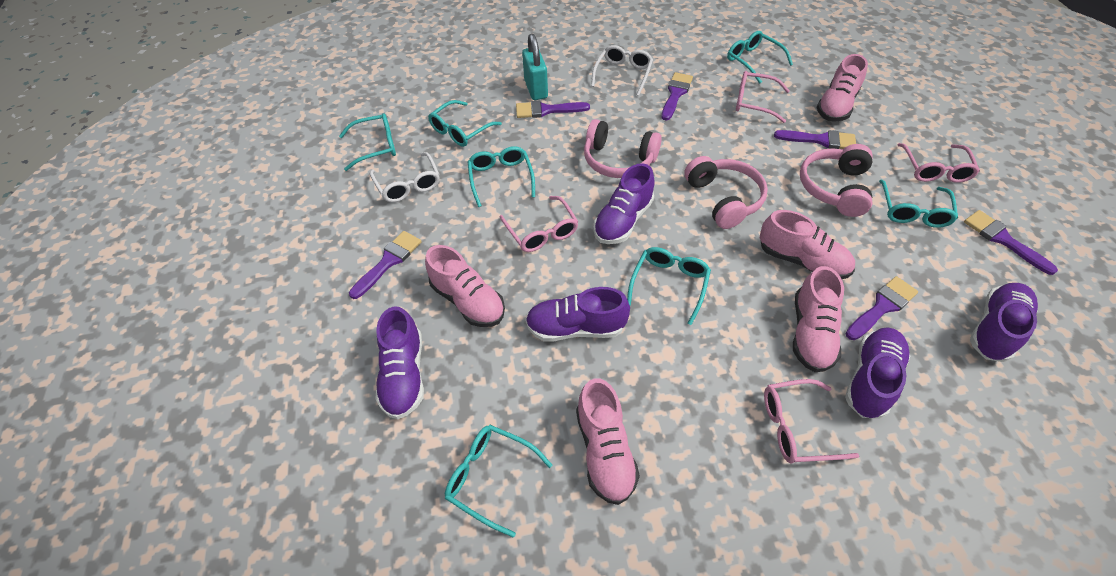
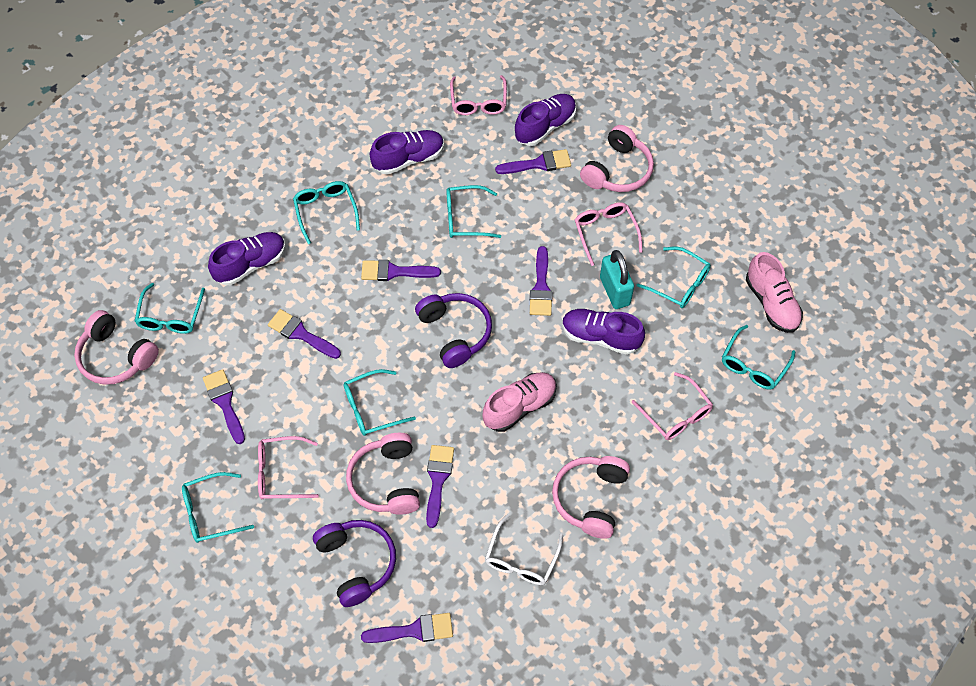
pink headphones: 3 -> 4
pink shoe: 5 -> 2
purple brush: 6 -> 7
purple headphones: 0 -> 2
purple shoe: 5 -> 4
white glasses: 2 -> 1

